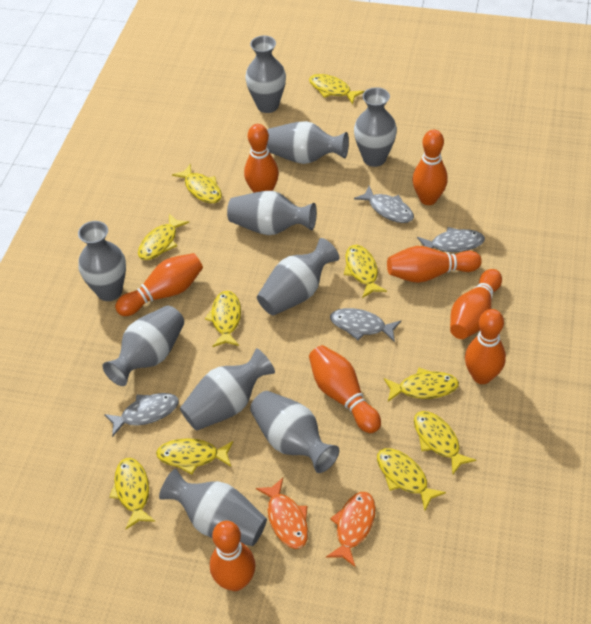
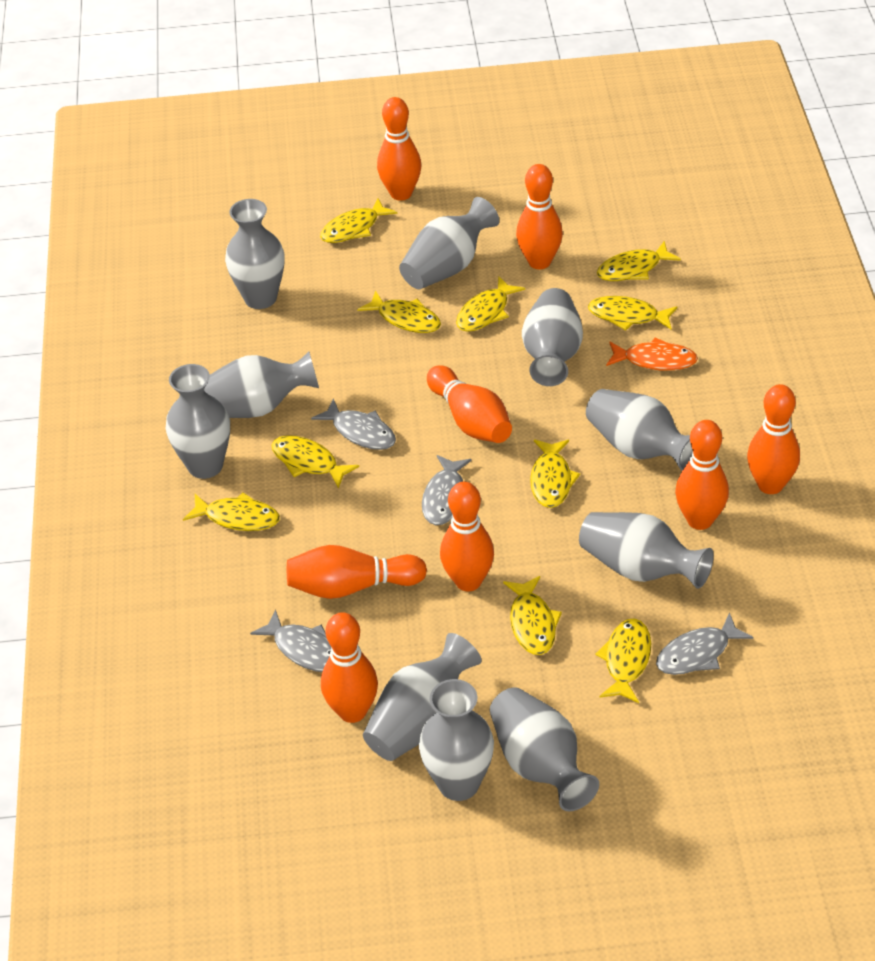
orange fish: 2 -> 1

